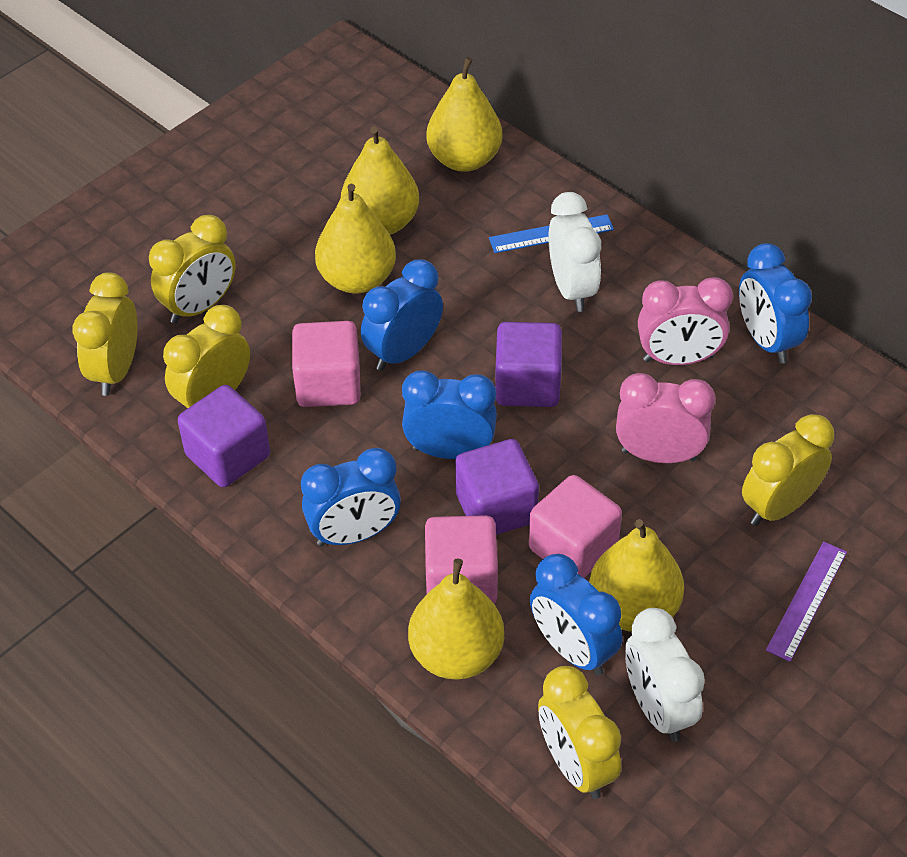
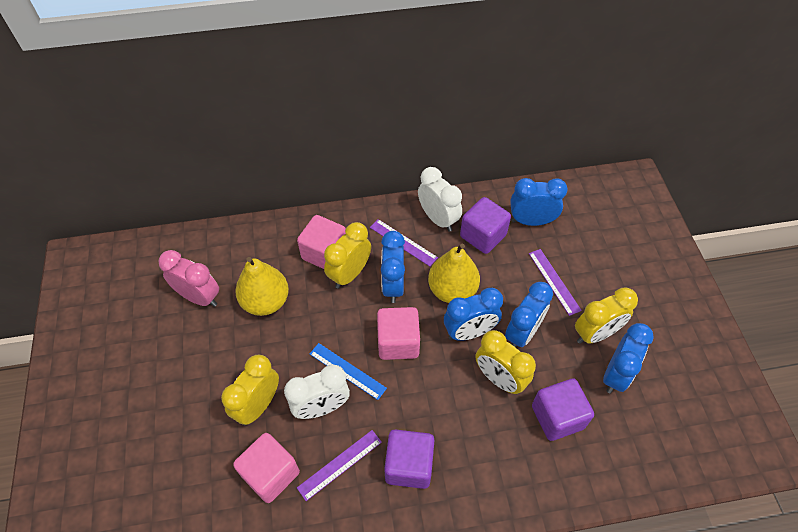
pink clock: 2 -> 1
purple ruler: 1 -> 3
yellow clock: 5 -> 4
yellow pear: 5 -> 2

